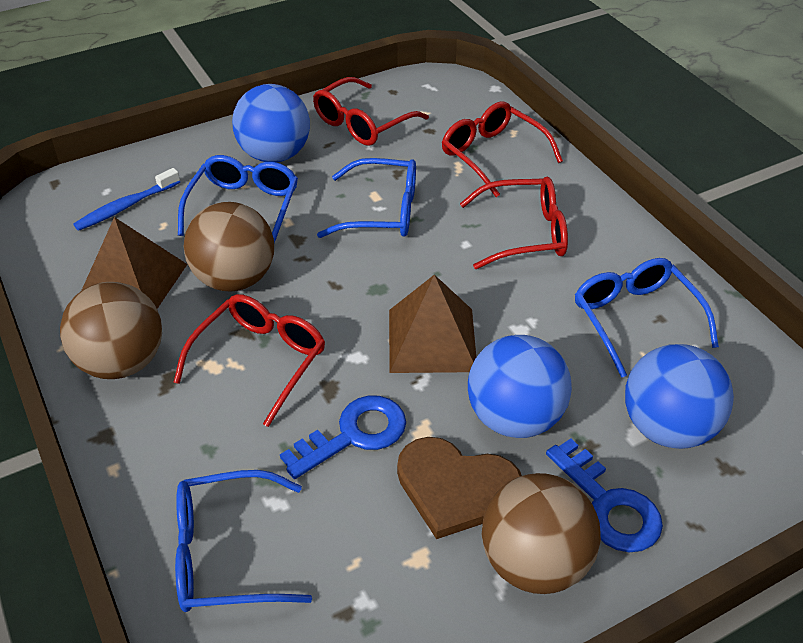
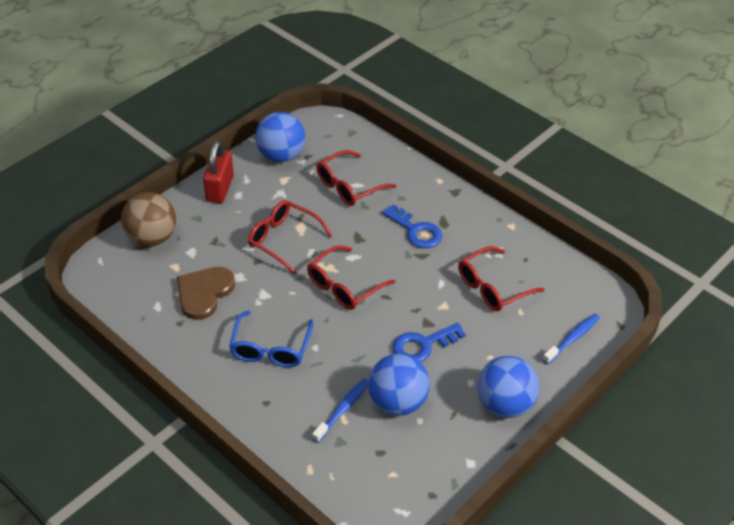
blue glasses: 4 -> 1
blue toothbrush: 1 -> 2
brown ball: 3 -> 1
brown pyramid: 2 -> 0
red padlock: 0 -> 1

